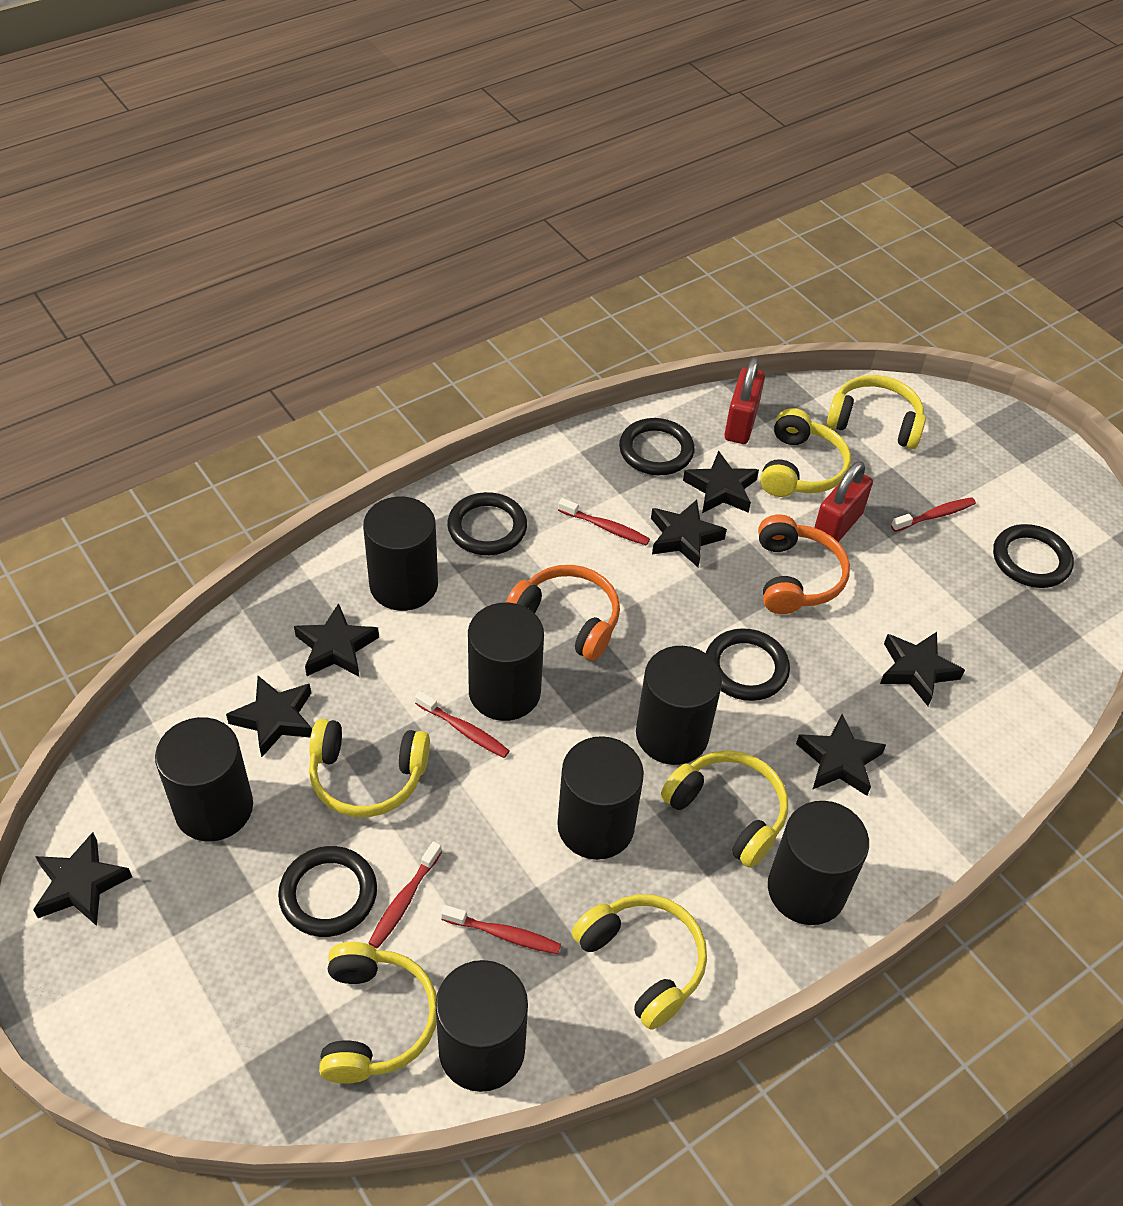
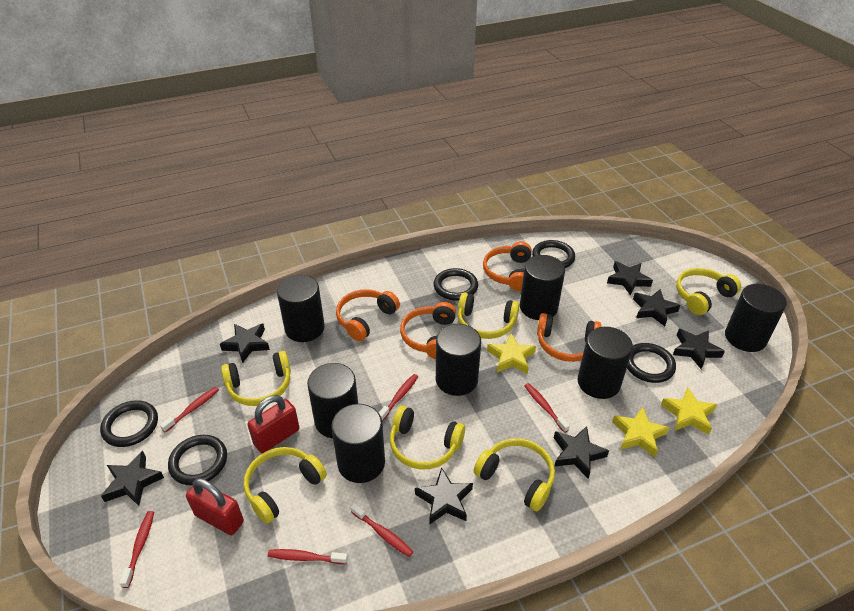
orange headphones: 2 -> 4
red toothbrush: 5 -> 6
yellow star: 0 -> 3

